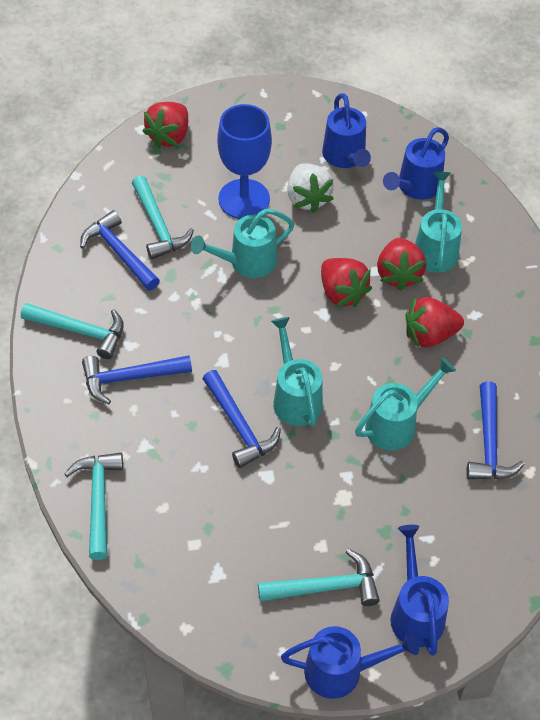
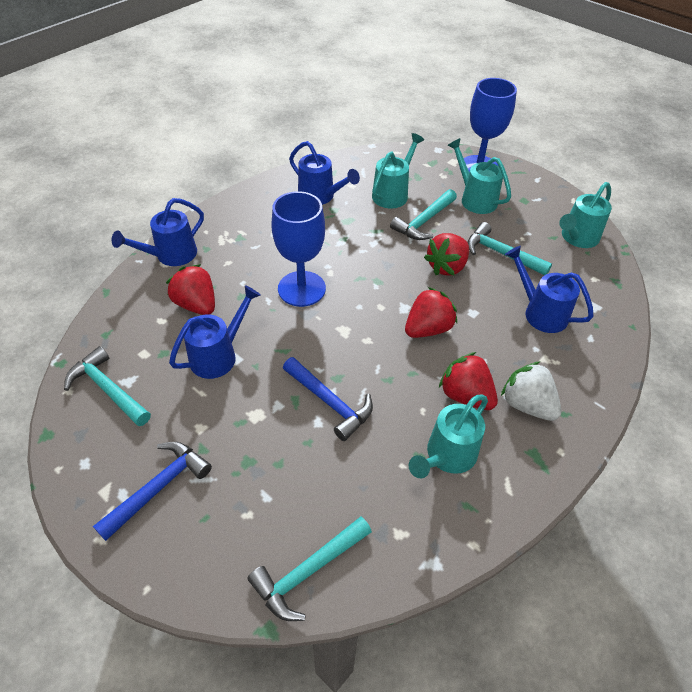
blue goblet: 1 -> 2
blue hammer: 4 -> 2

